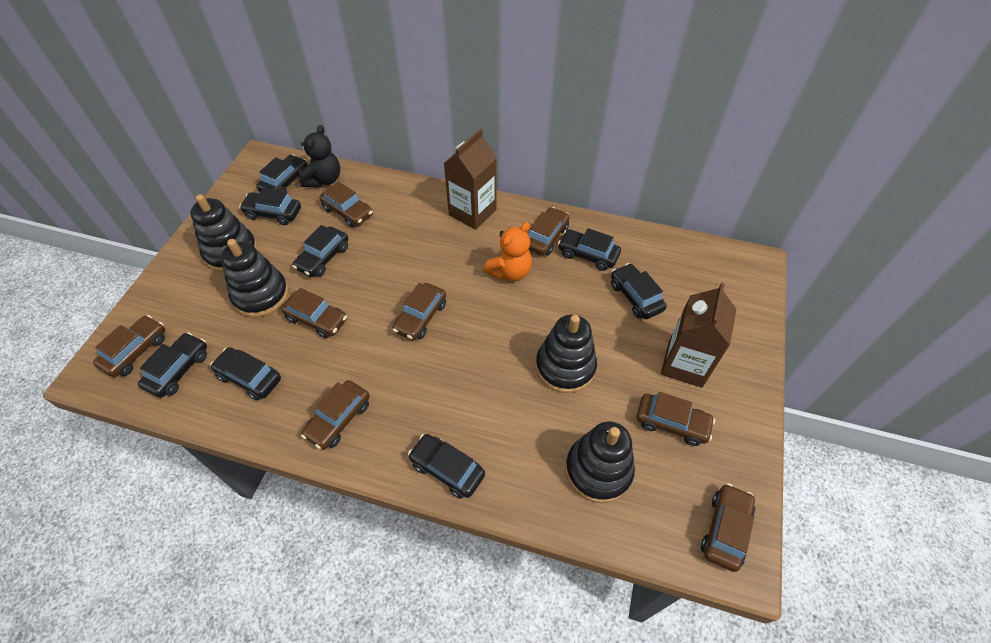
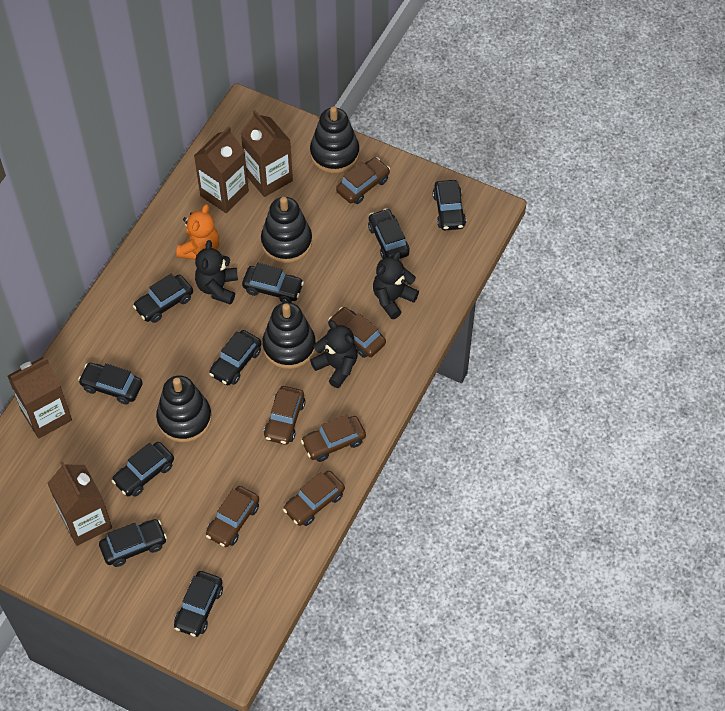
black car: 8 -> 9
black teddy bear: 1 -> 3
brown car: 8 -> 6
brown carton: 2 -> 4

